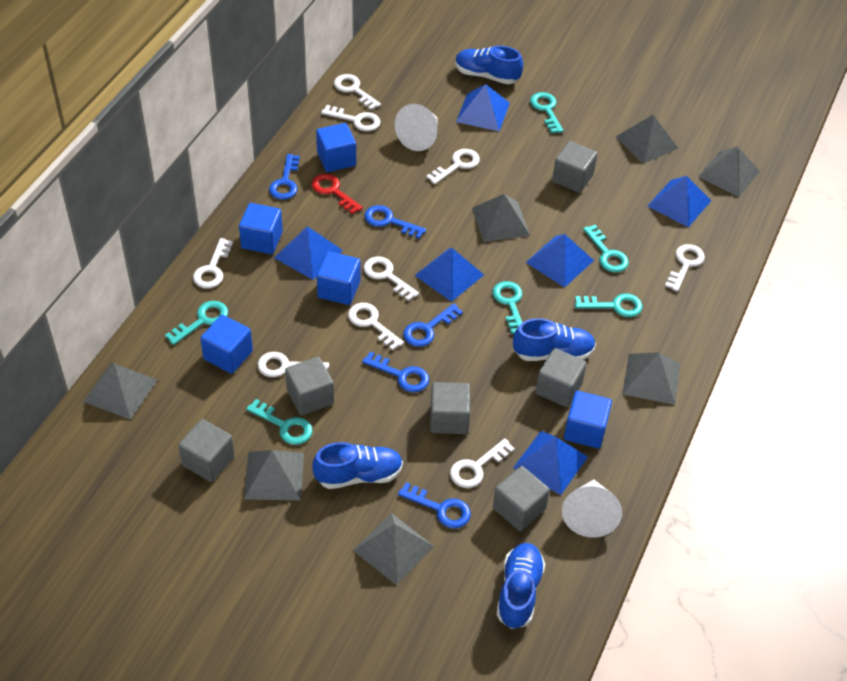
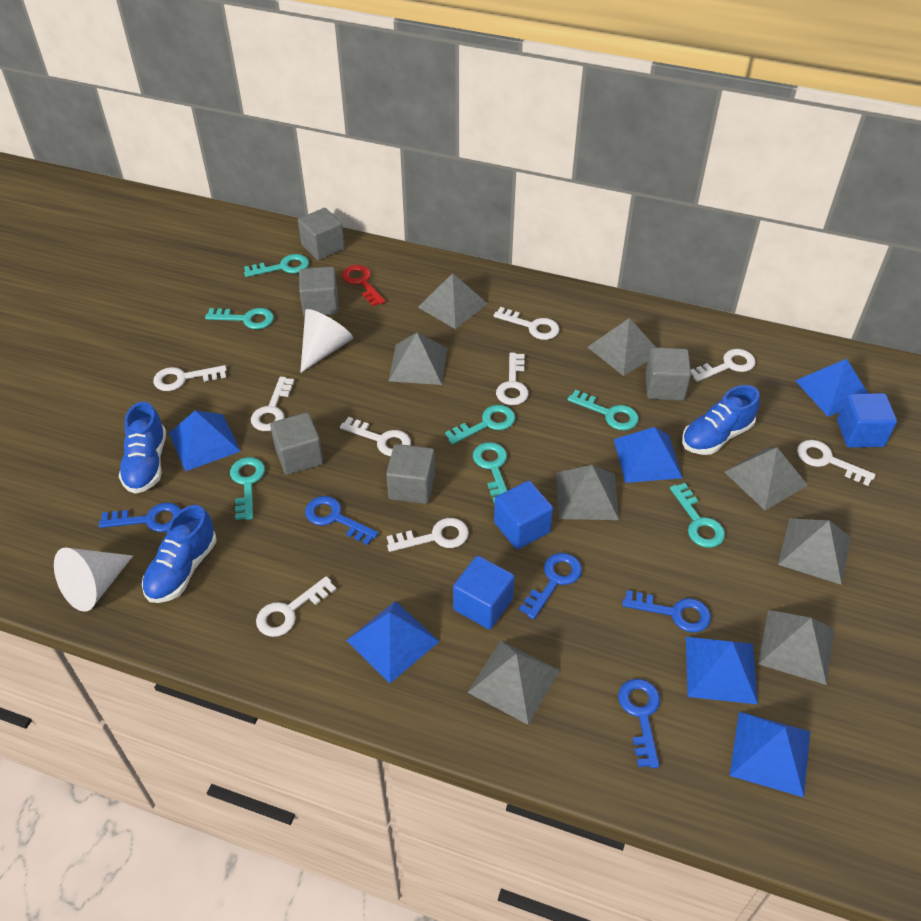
blue cube: 5 -> 3
blue shoe: 4 -> 3
grey cube: 6 -> 5
grey pyramid: 7 -> 8
turquoise key: 6 -> 7

